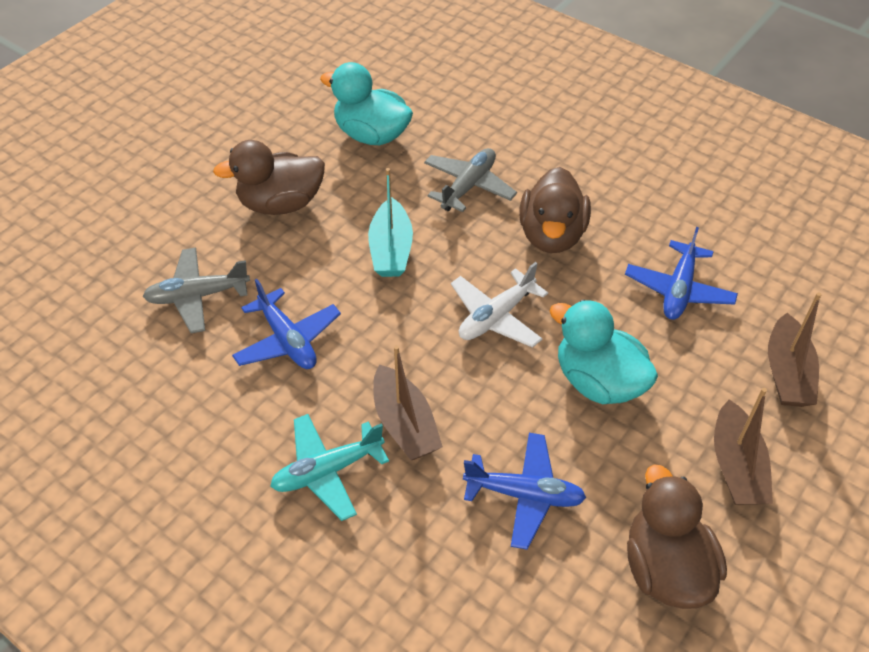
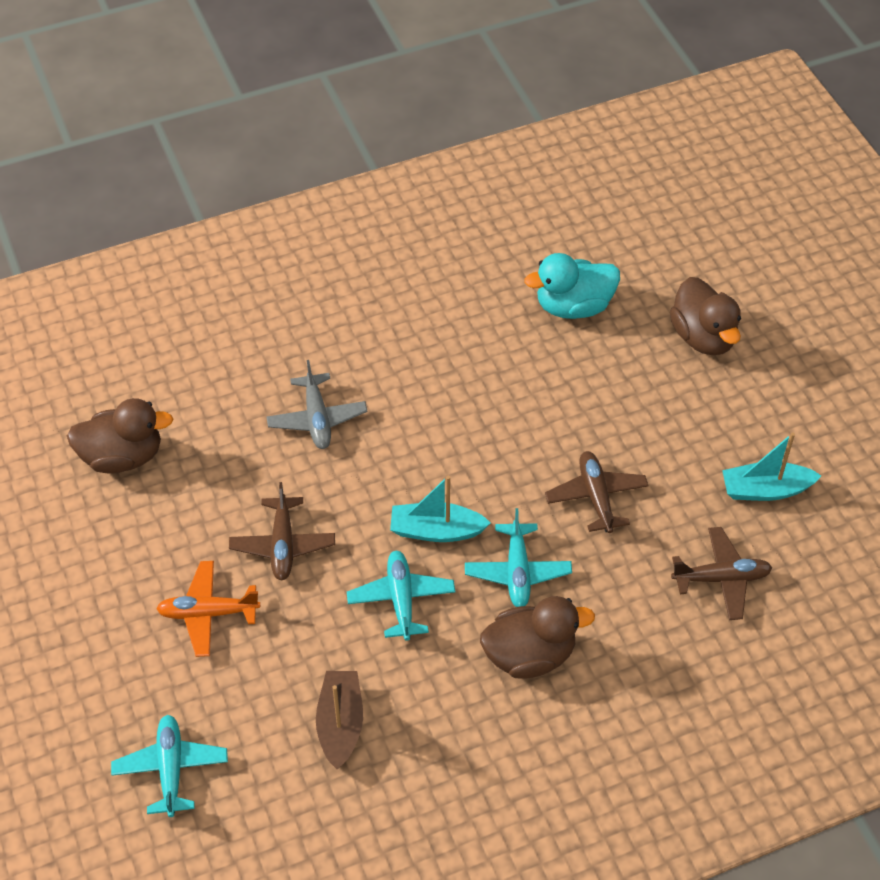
blue plane: 3 -> 0
brown boat: 3 -> 1
brown plane: 0 -> 3
grey plane: 2 -> 1
orange plane: 0 -> 1
turquoise boat: 1 -> 2
turquoise duck: 2 -> 1
turquoise plane: 1 -> 3
white plane: 1 -> 0

